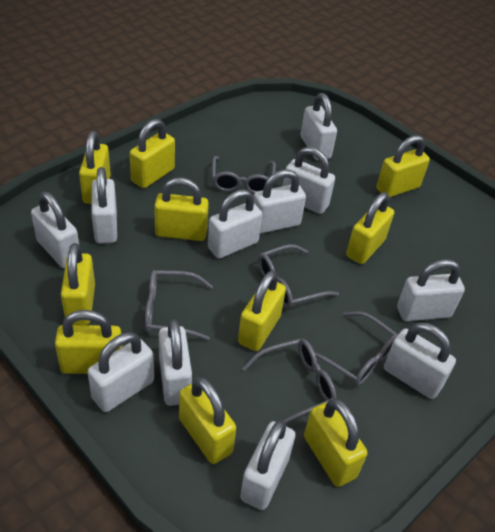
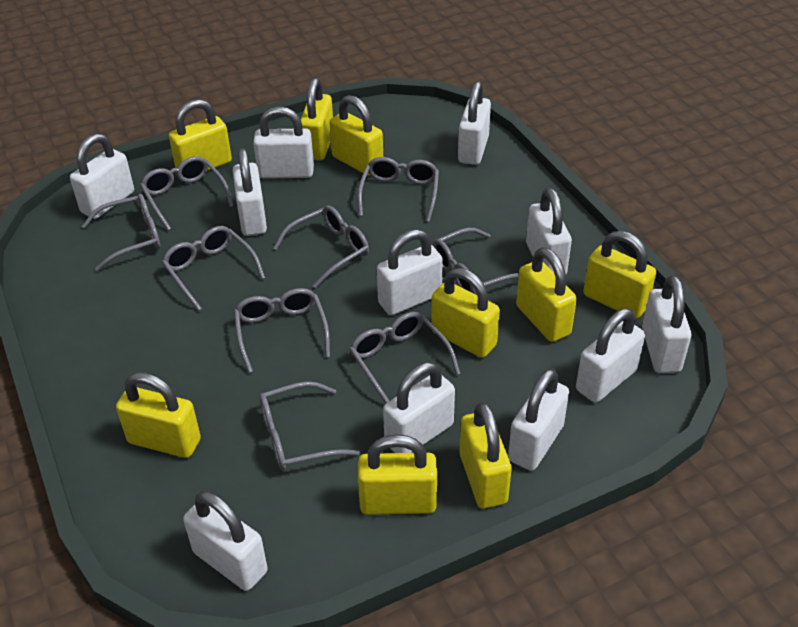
grey glasses: 5 -> 9
yellow padlock: 10 -> 9

